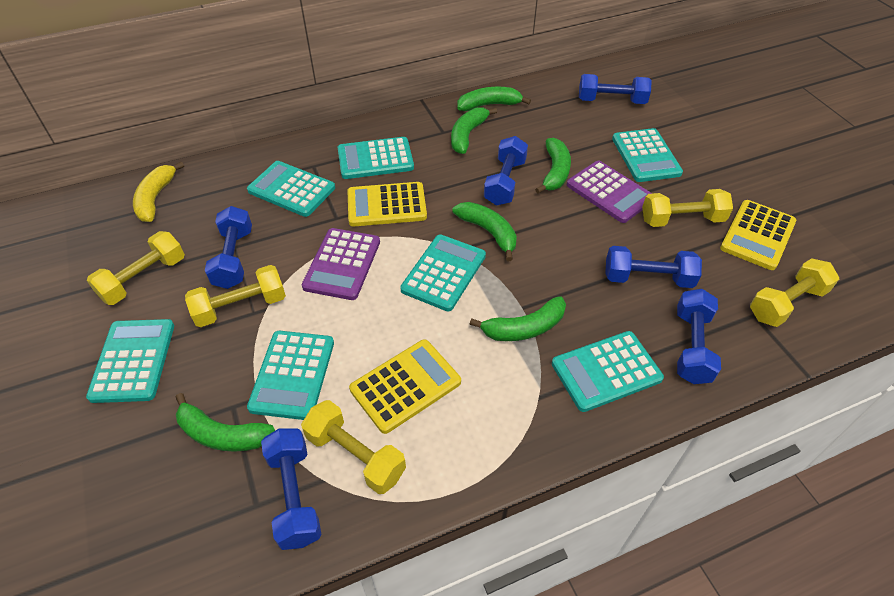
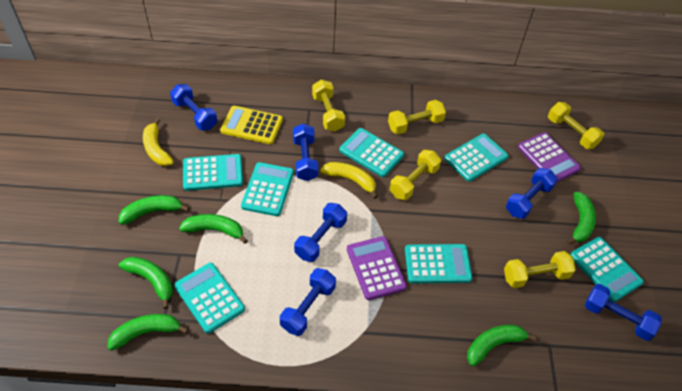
yellow banana: 1 -> 2
yellow calculator: 3 -> 1

